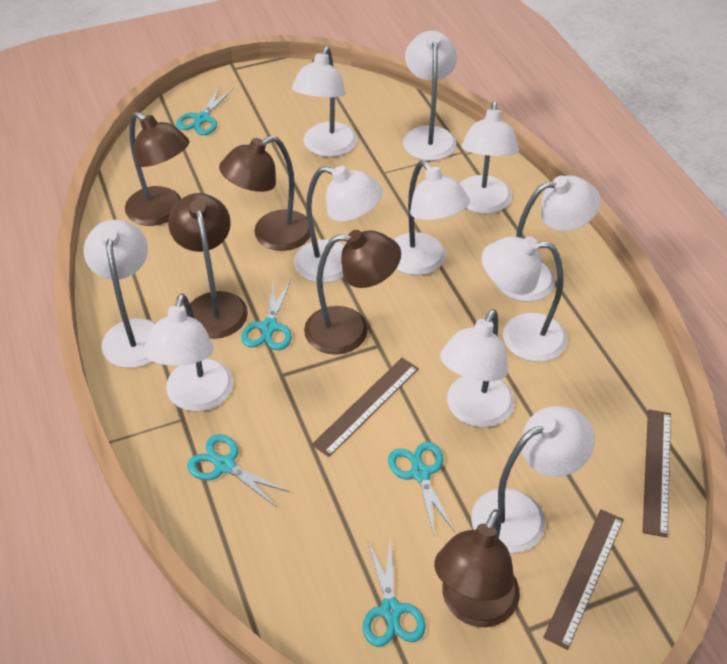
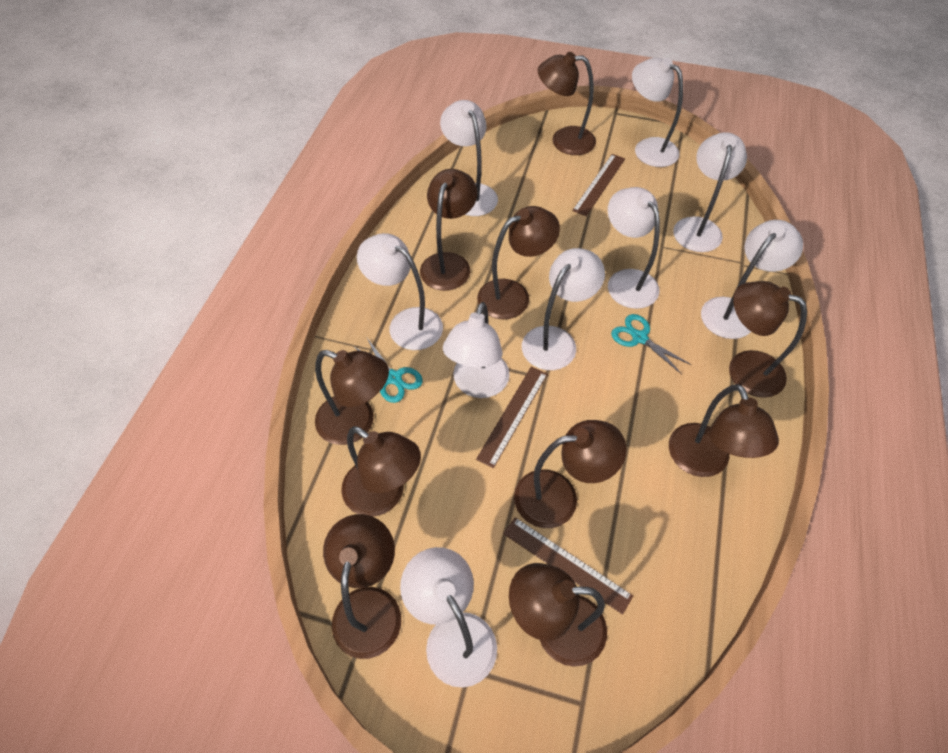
brown lamp: 5 -> 10
turquoise scissors: 5 -> 2
white lamp: 11 -> 9

